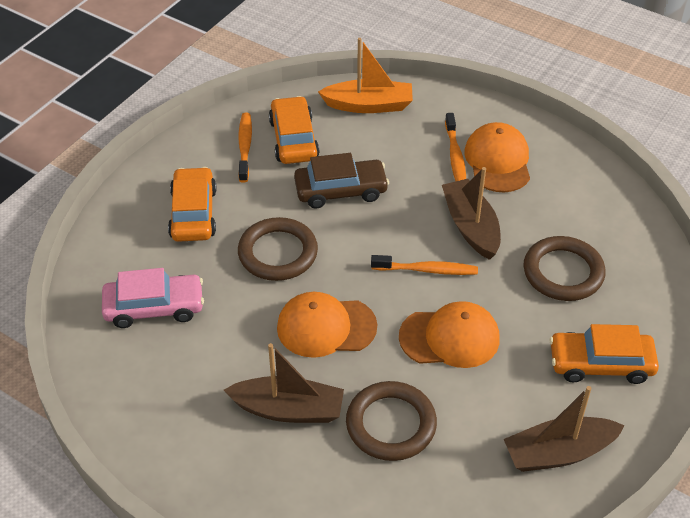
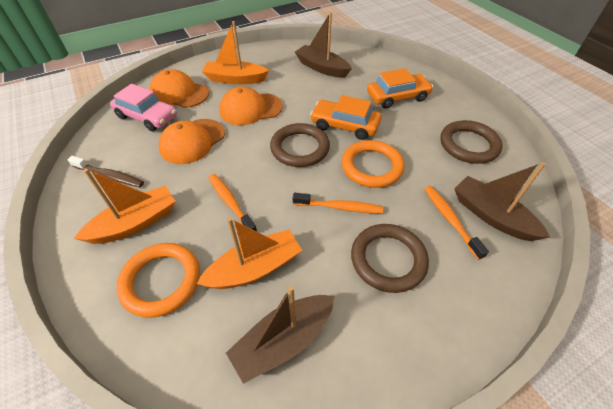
brown car: 1 -> 0
brown toothbrush: 0 -> 1
orange boat: 1 -> 3
orange car: 3 -> 2
orange ring: 0 -> 2

